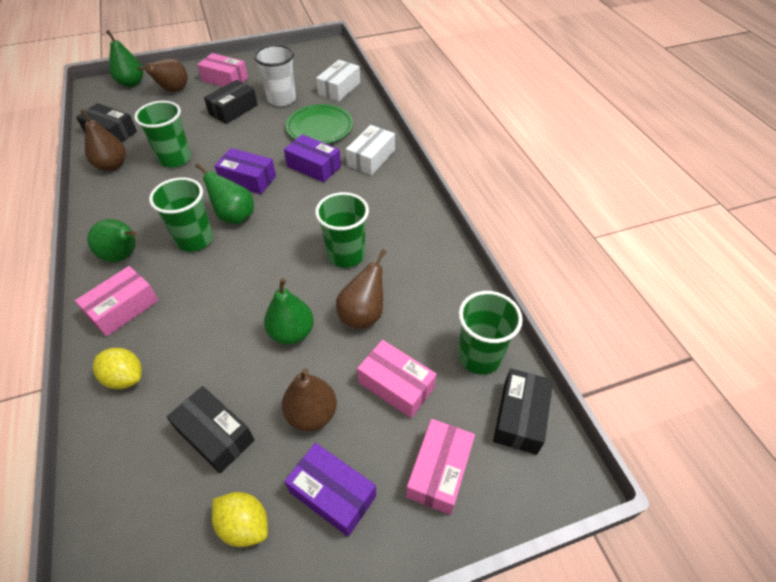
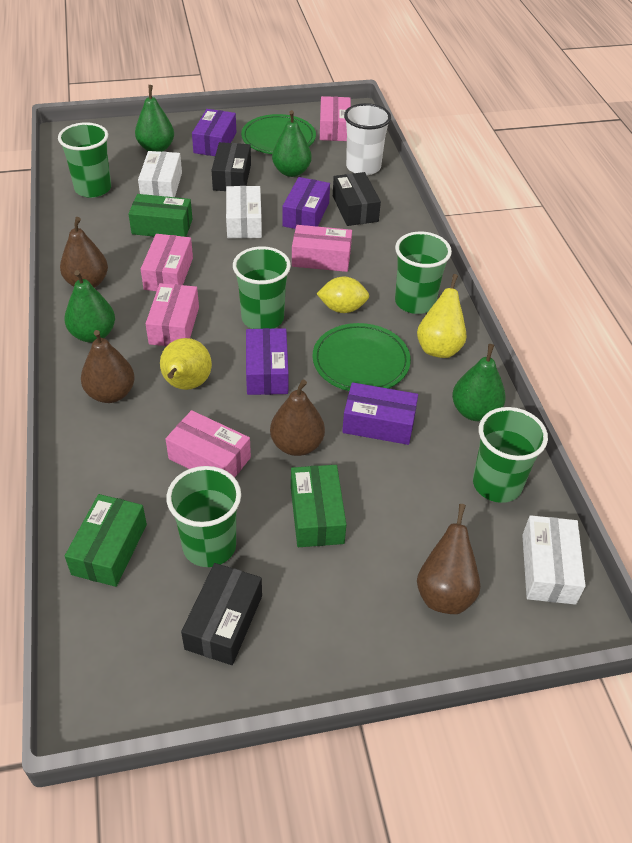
black box: 4 -> 3
green box: 0 -> 3
green cup: 4 -> 5
green plate: 1 -> 2
pink box: 4 -> 5
purple box: 3 -> 4
white box: 2 -> 3
yellow lemon: 2 -> 1
yellow pear: 0 -> 2

